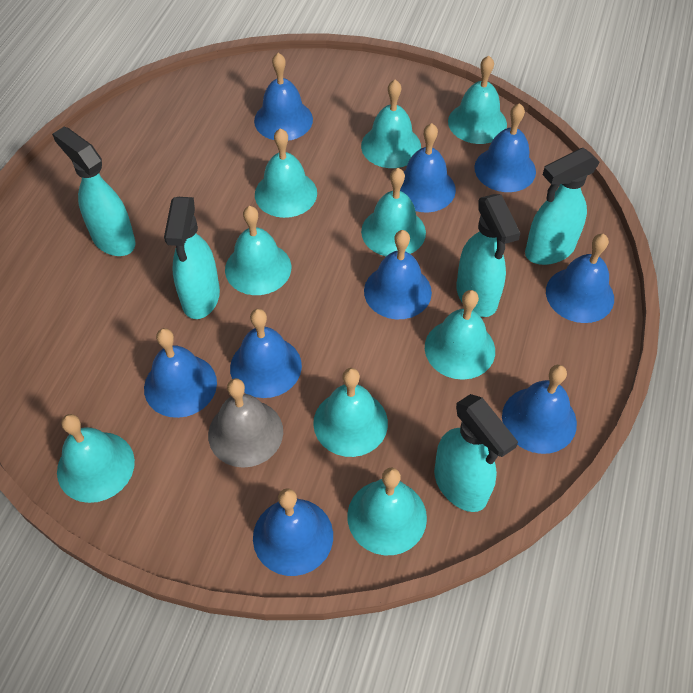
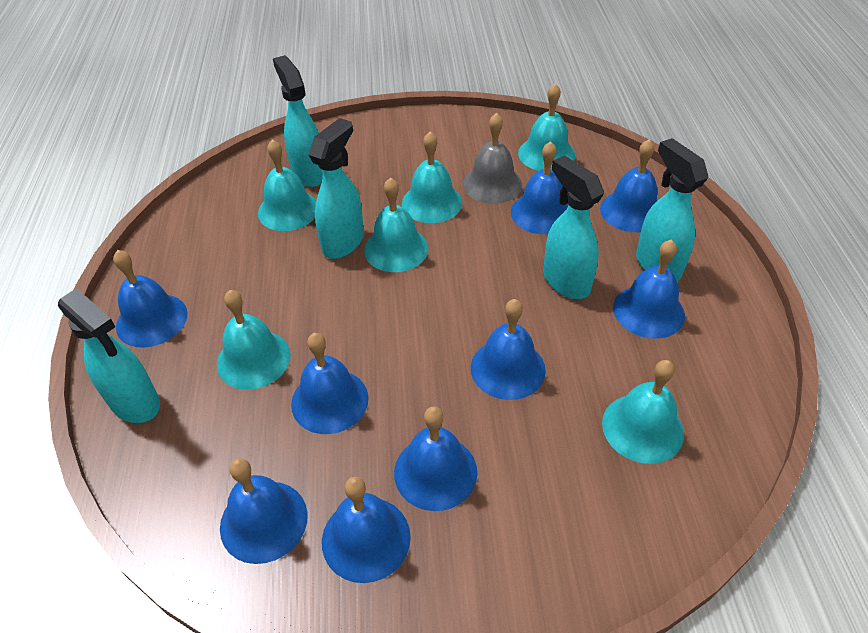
turquoise bell: 9 -> 6

